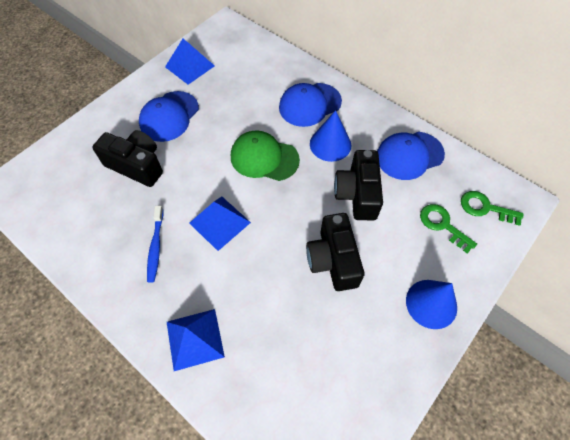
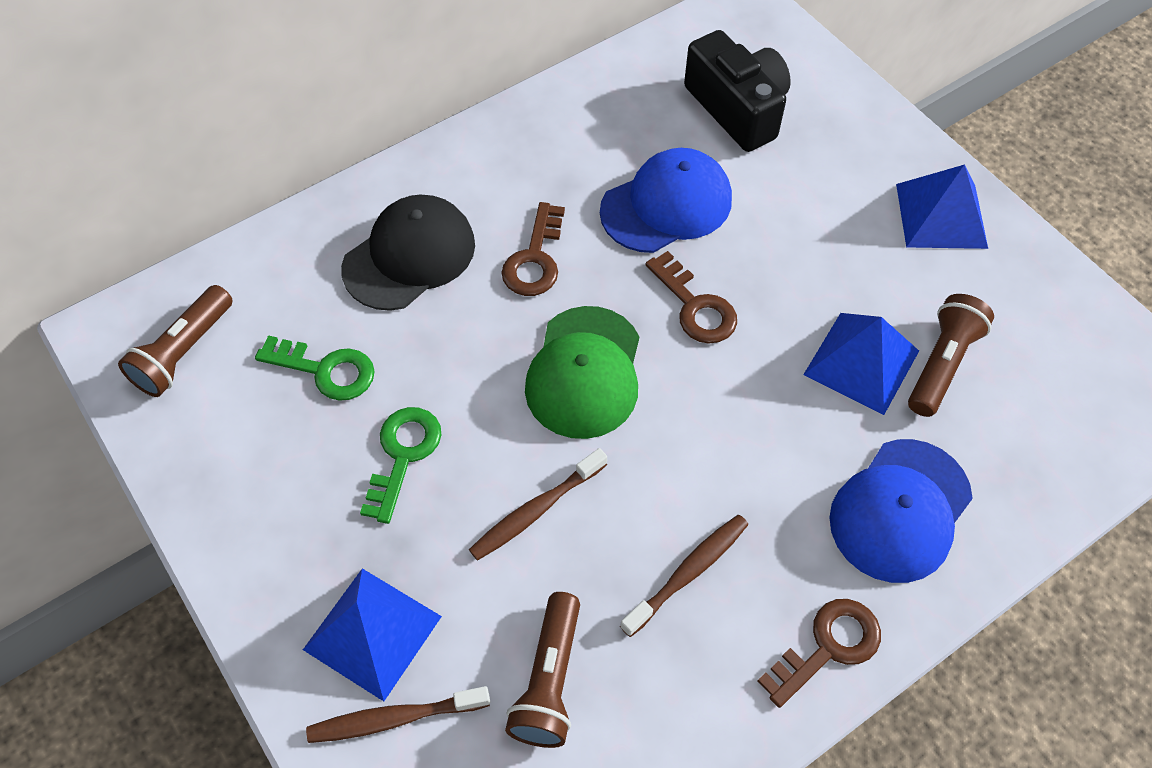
black camera: 3 -> 1
black cap: 0 -> 1
blue cap: 3 -> 2
blue cone: 2 -> 0
blue toothbrush: 1 -> 0
brown flashlight: 0 -> 3
brown key: 0 -> 3
brown toothbrush: 0 -> 3

